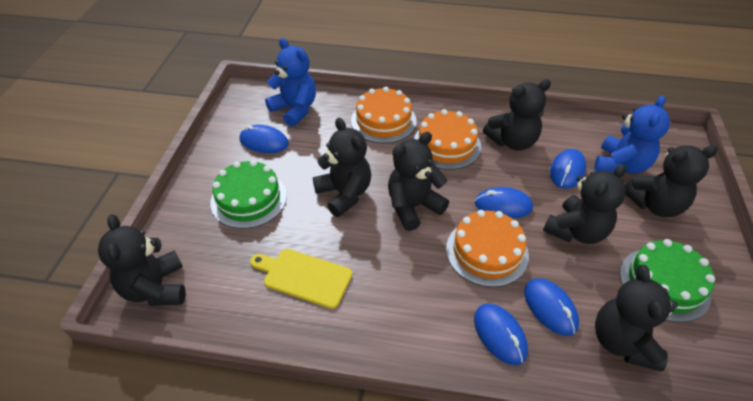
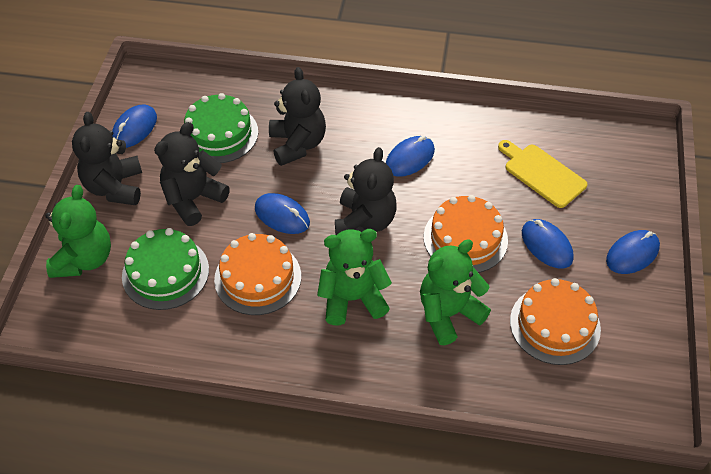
black teddy bear: 7 -> 4
blue teddy bear: 2 -> 0
green teddy bear: 0 -> 3

